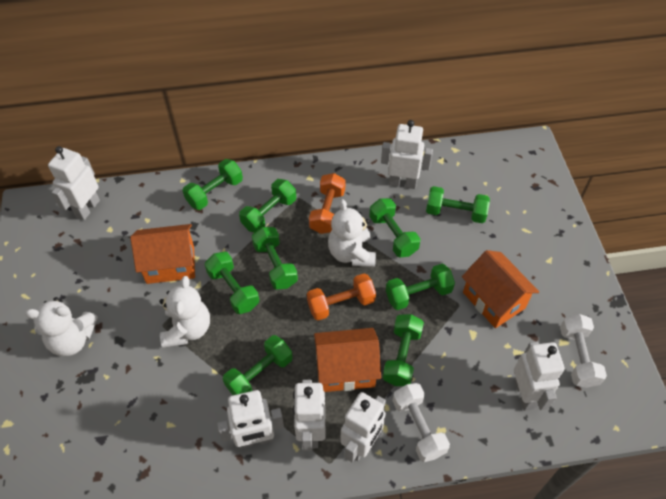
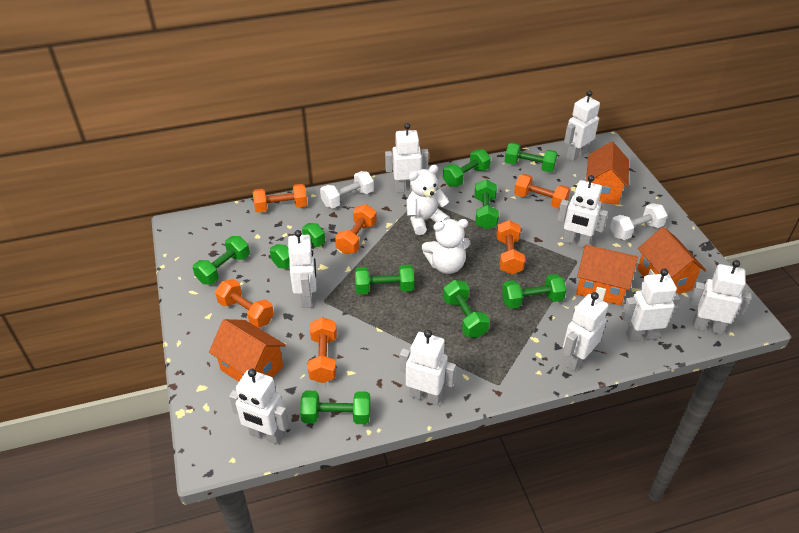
orange dumbbell: 2 -> 6
orange house: 3 -> 4
white robot: 6 -> 9
white teddy bear: 3 -> 2

